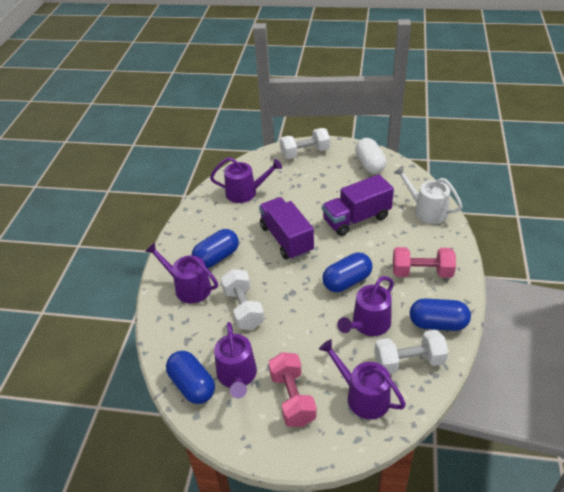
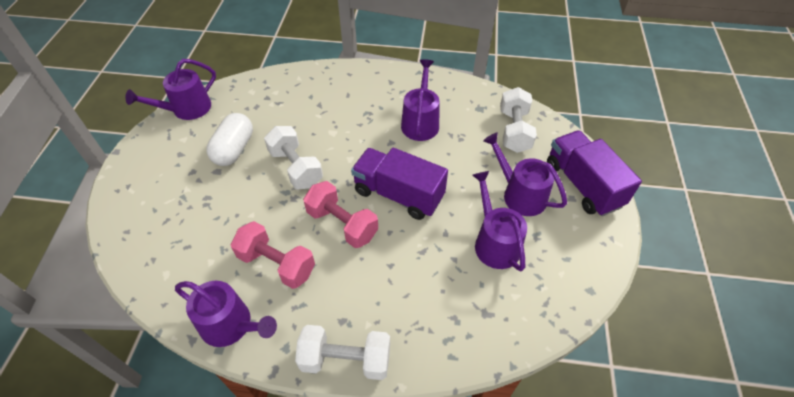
blue capsule: 4 -> 0
white watering can: 1 -> 0

